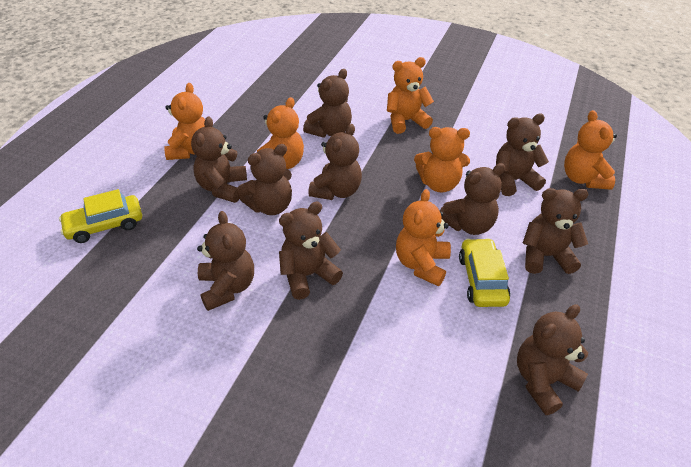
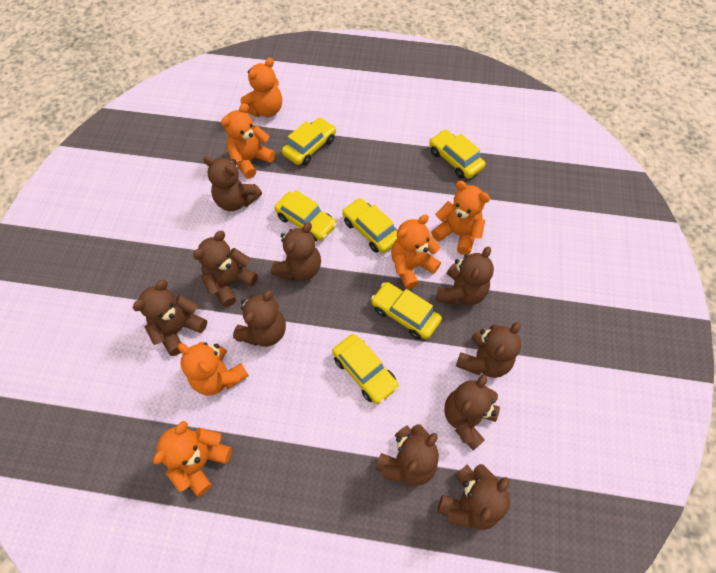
yellow car: 2 -> 6

